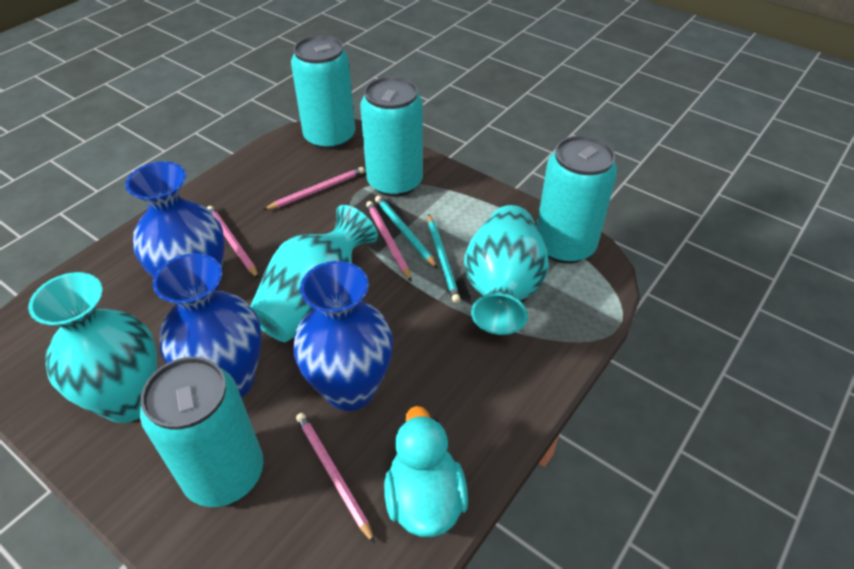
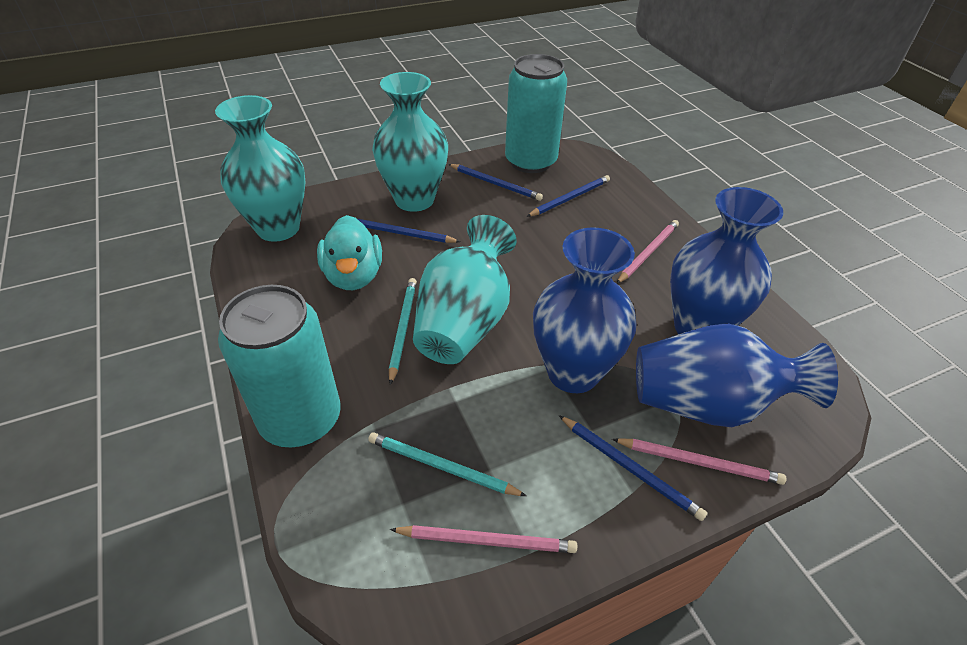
blue pencil: 0 -> 4
pink pencil: 4 -> 3
turquoise can: 4 -> 2

